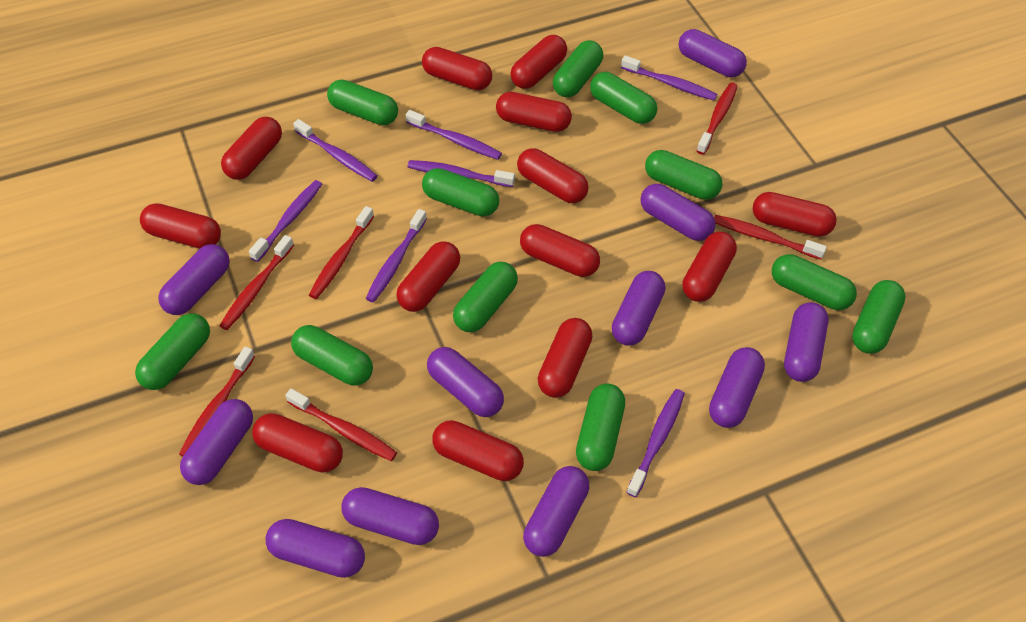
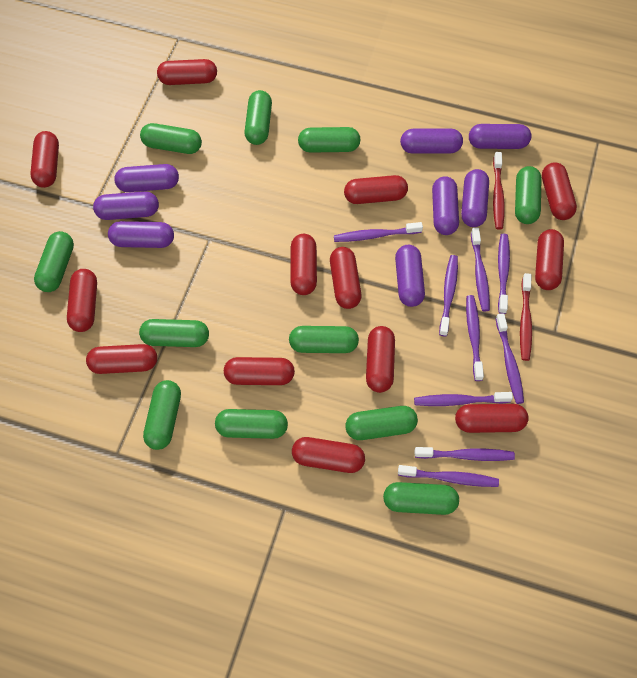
purple capsule: 11 -> 8
purple toothbrush: 7 -> 9
red toothbrush: 6 -> 2

